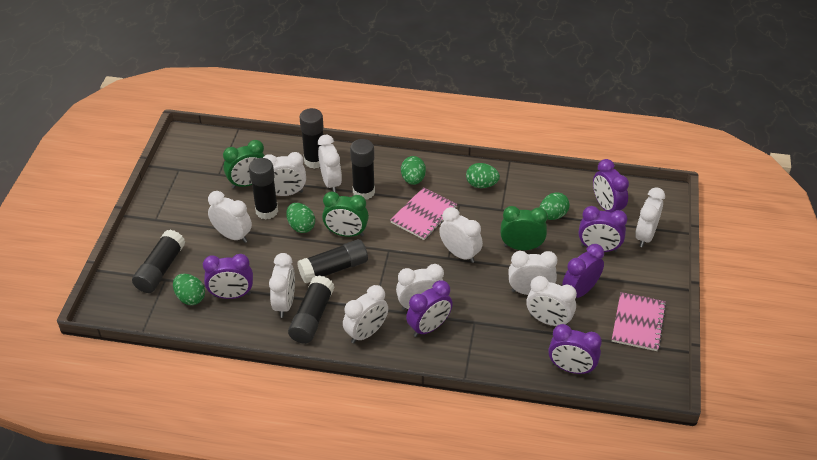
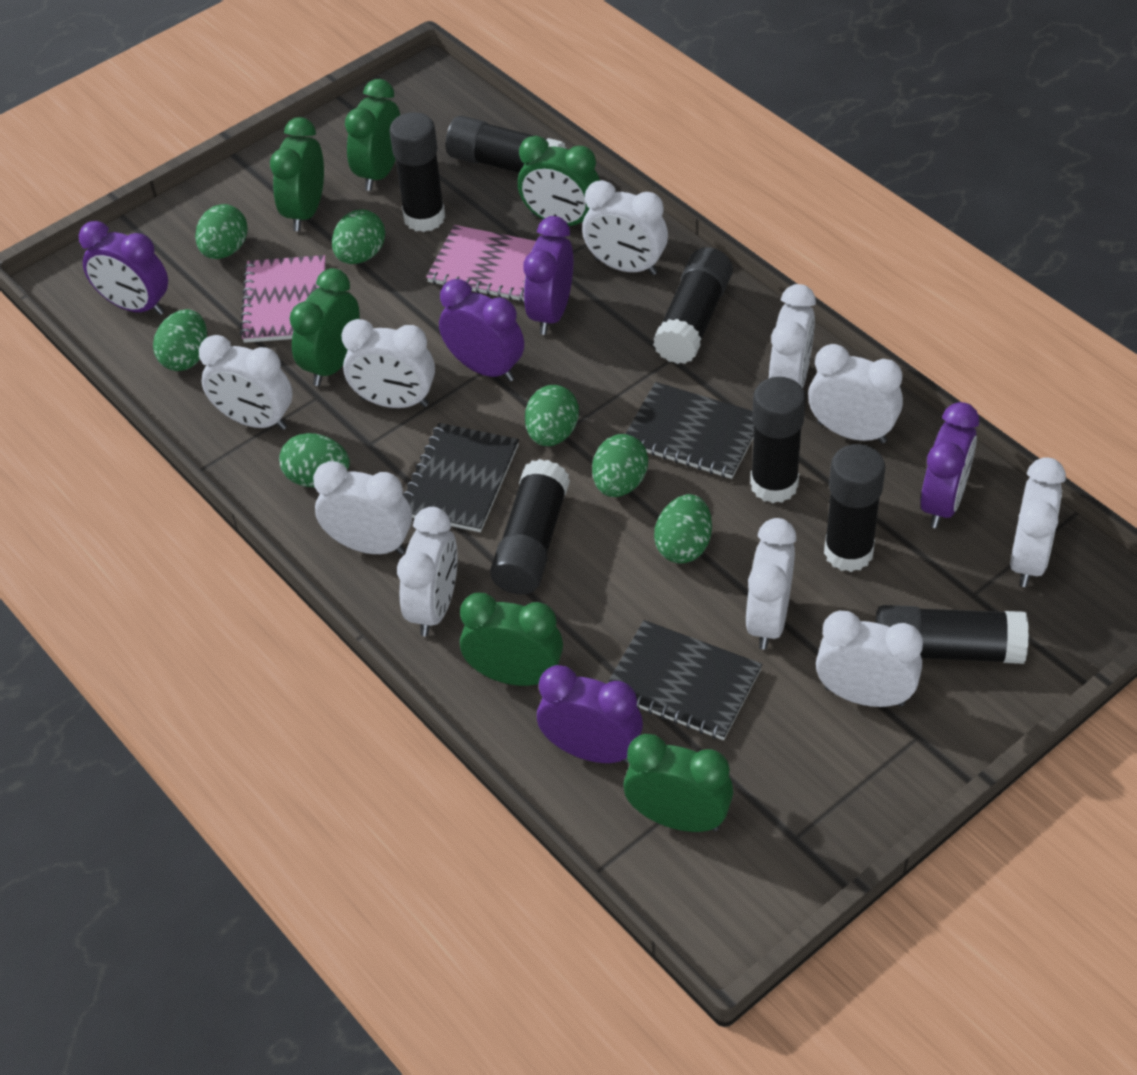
black glue stick: 6 -> 7
black notebook: 0 -> 3
green clock: 3 -> 6
green egg: 5 -> 7
purple clock: 6 -> 5

